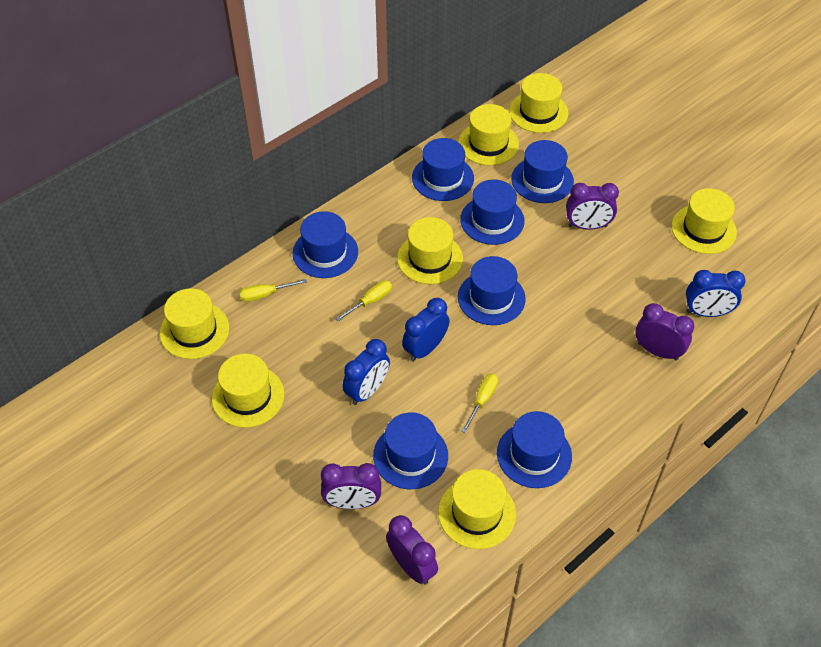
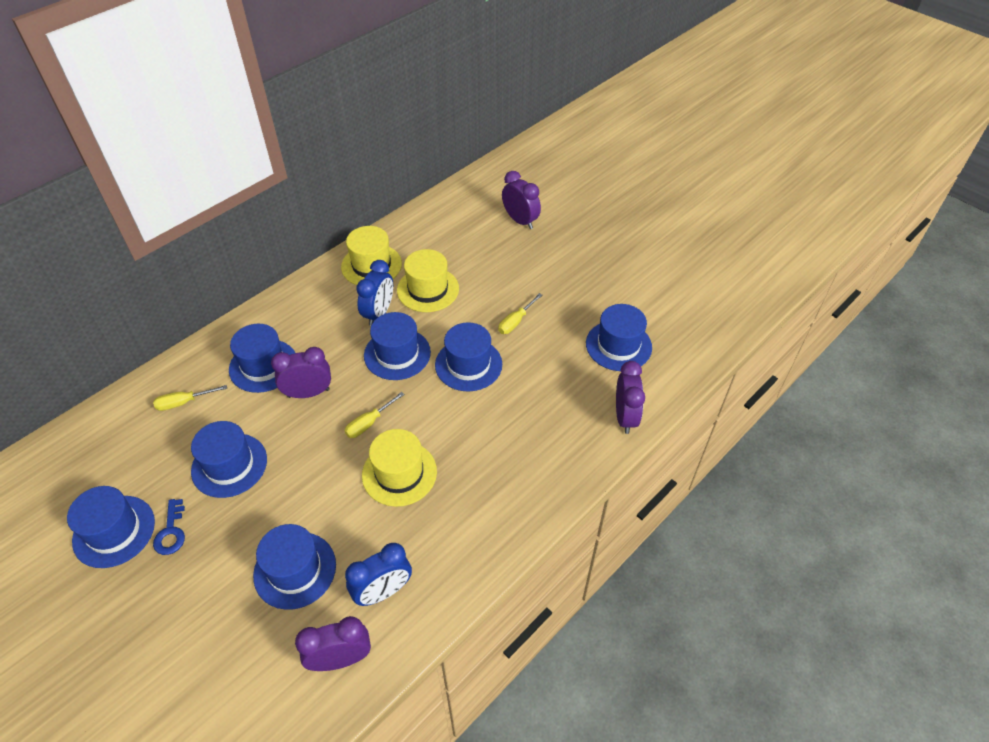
blue clock: 3 -> 2
blue key: 0 -> 1
yellow hat: 7 -> 3

